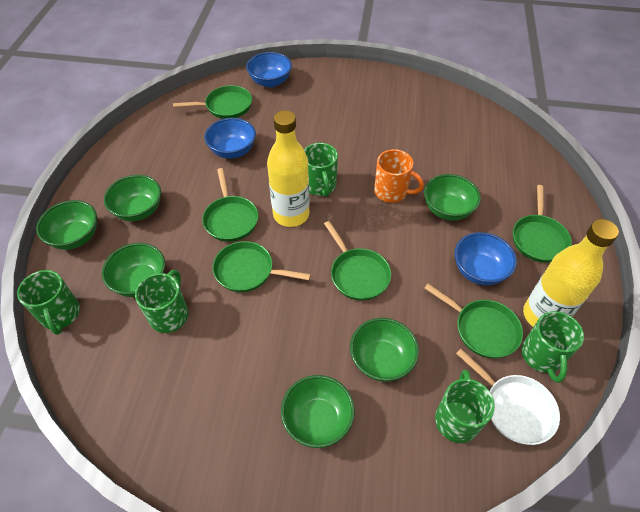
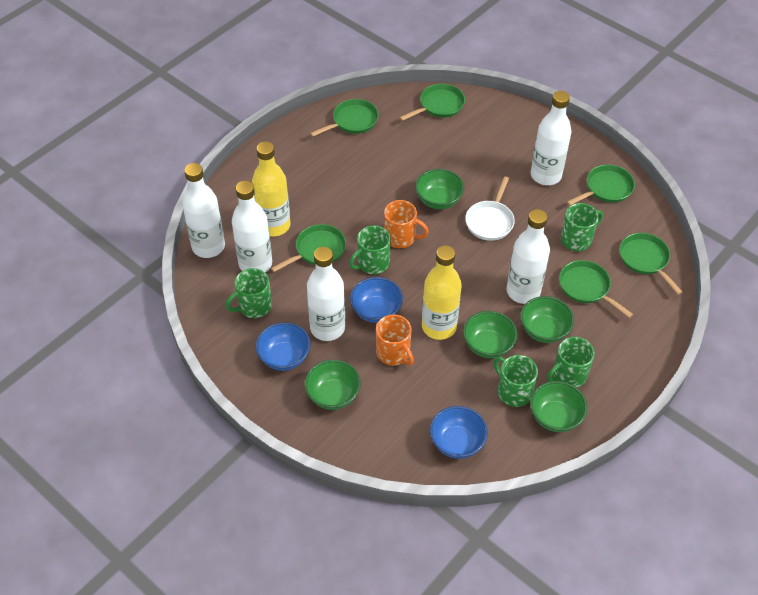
green bowl: 6 -> 5
orange mug: 1 -> 2
white bottle: 0 -> 5

